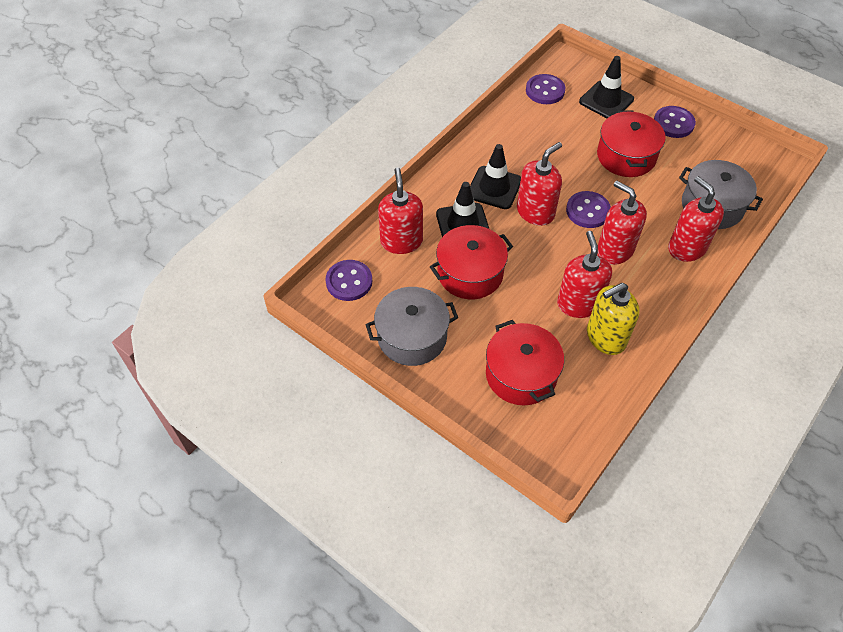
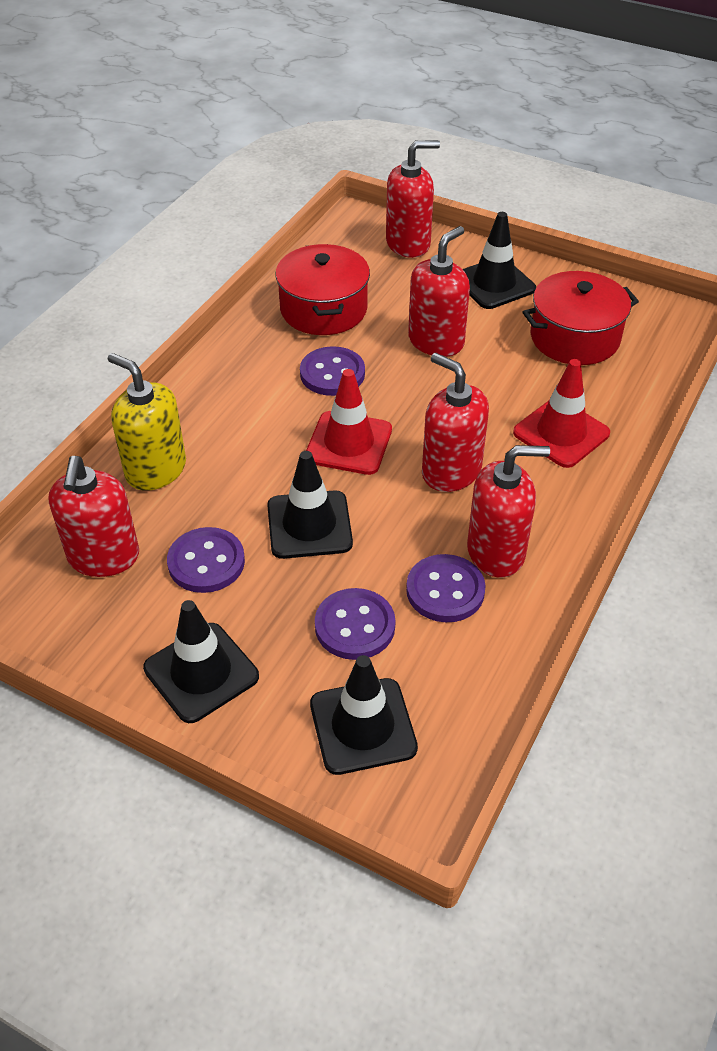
black traffic cone: 3 -> 4
grey pot: 2 -> 0
red pot: 3 -> 2
red traffic cone: 0 -> 2

